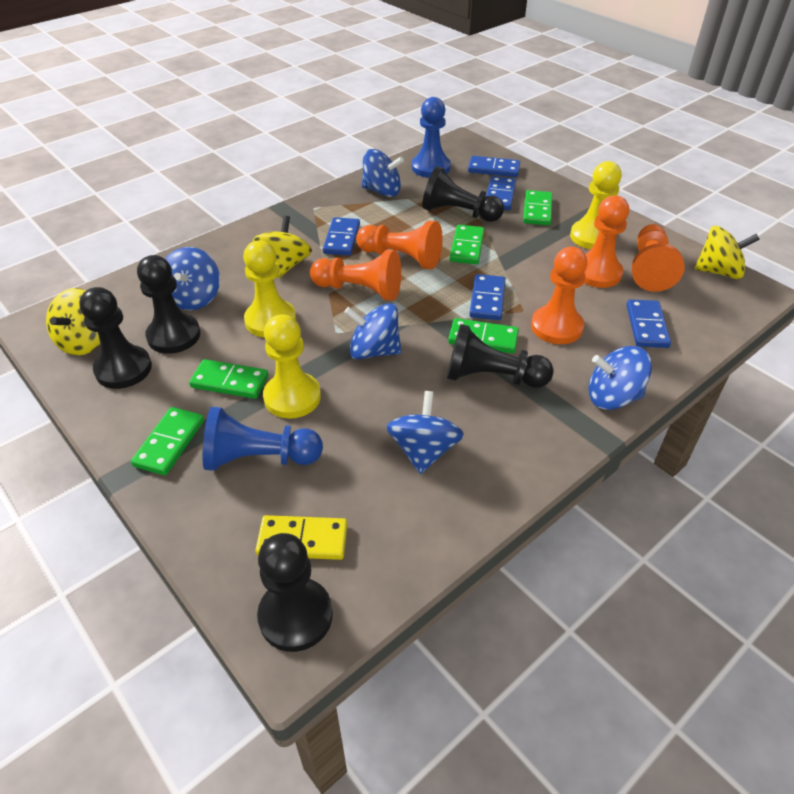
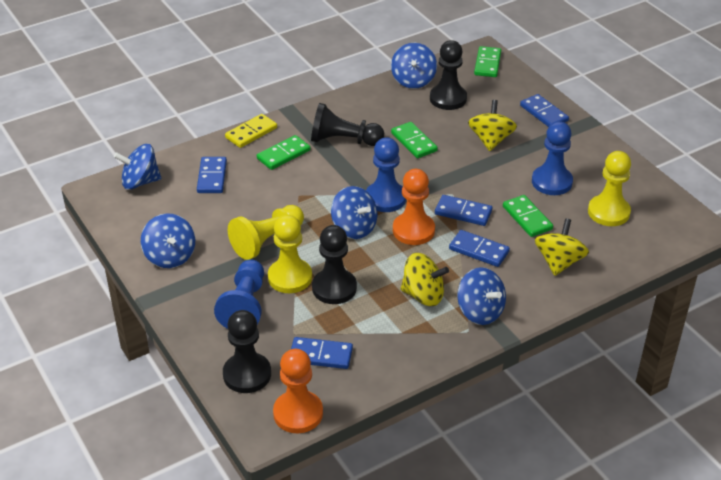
black pawn: 5 -> 4
blue pawn: 2 -> 3
green domino: 5 -> 4
orange pawn: 5 -> 2

